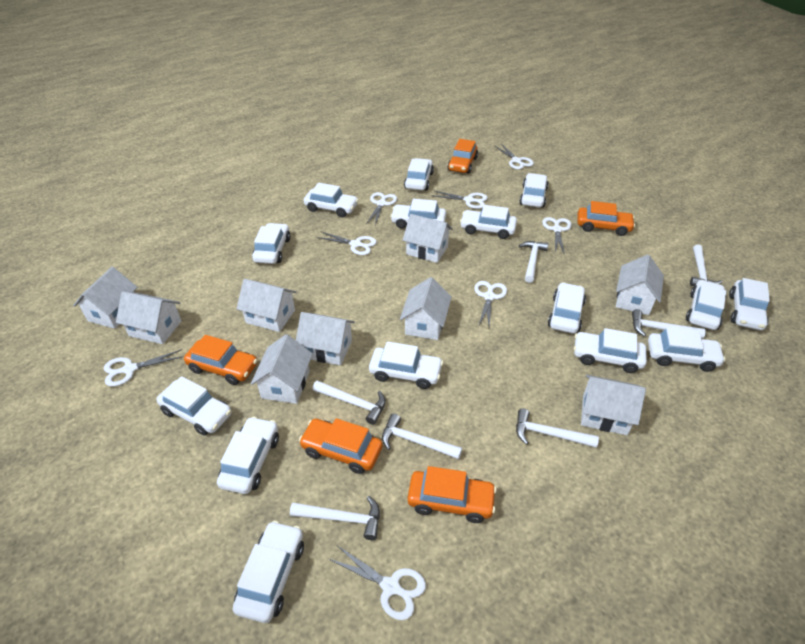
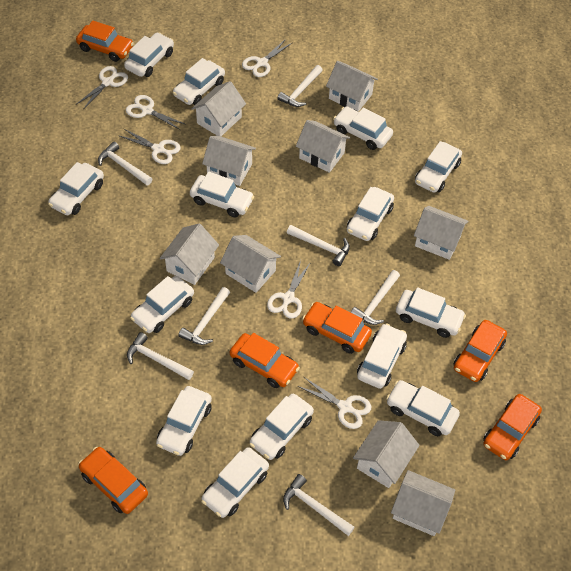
orange car: 5 -> 6
white car: 15 -> 14
white scissors: 8 -> 6

